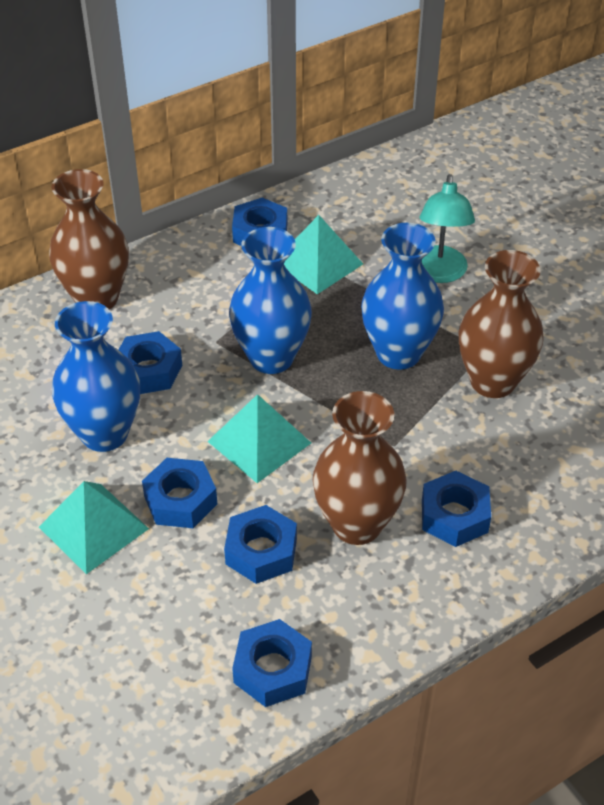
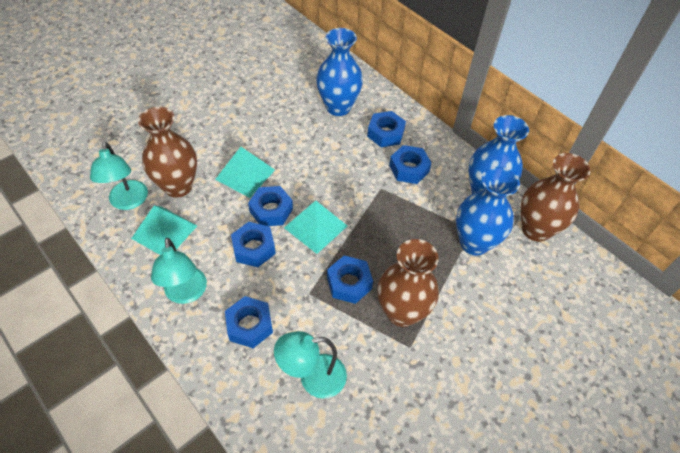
turquoise lamp: 1 -> 3

